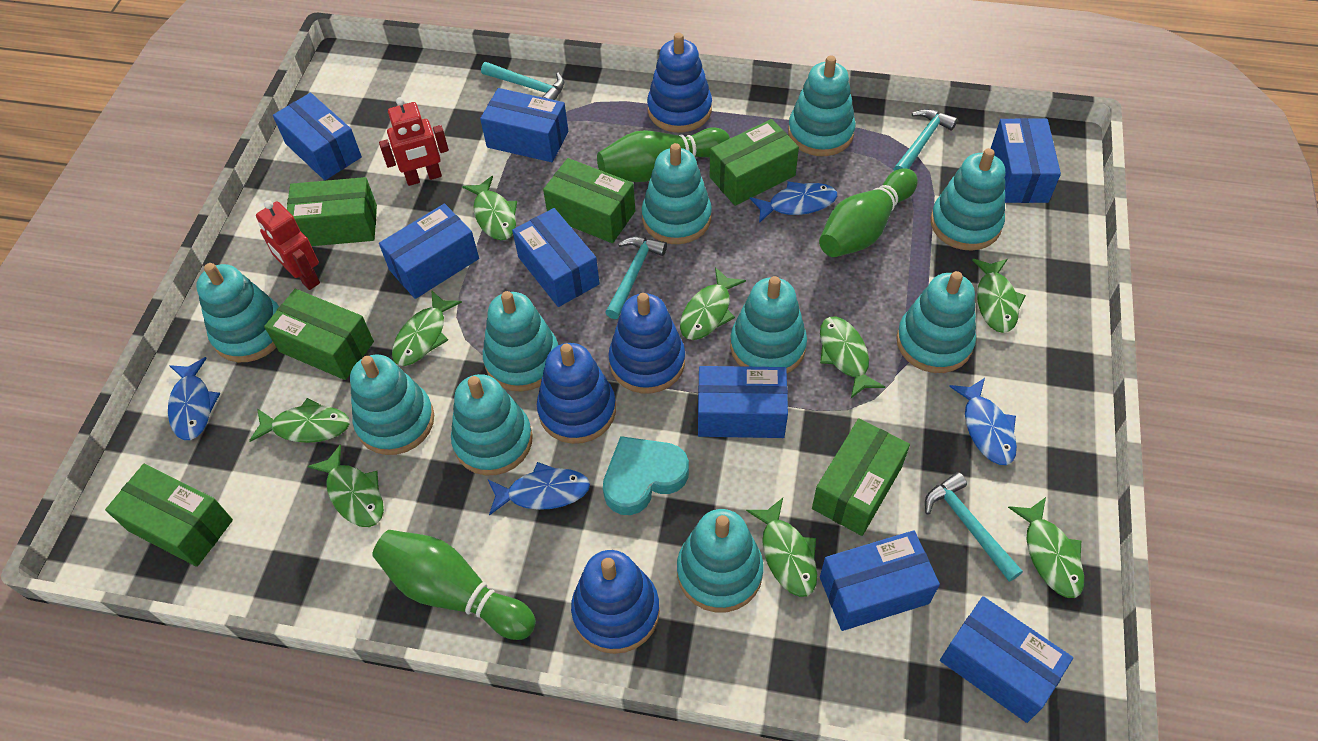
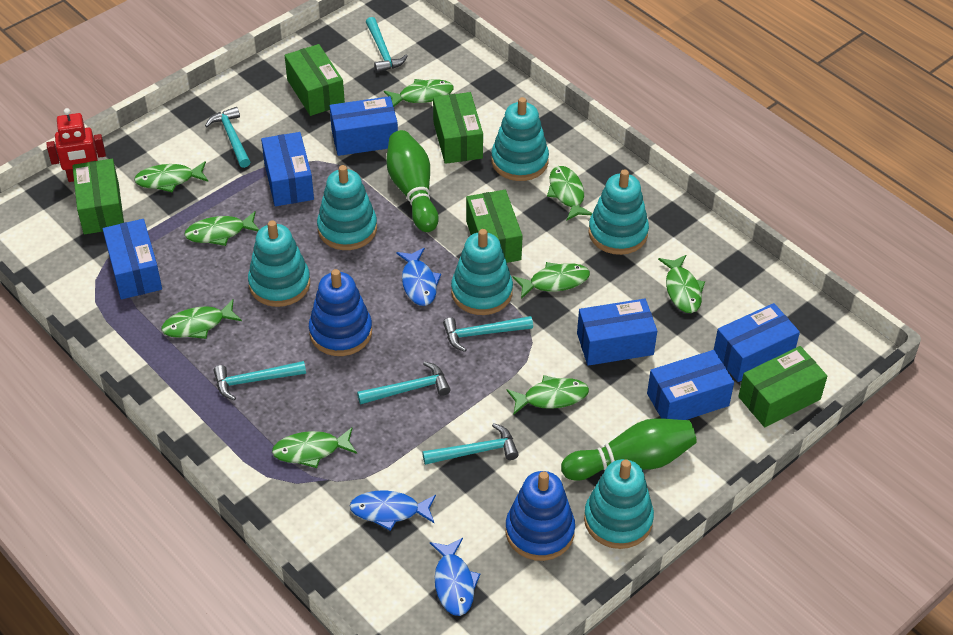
blue box: 8 -> 6
blue fish: 4 -> 3
blue stacking toy: 4 -> 2
green bowling pin: 3 -> 2
green box: 6 -> 5
red robot: 2 -> 1
turquoise hammer: 4 -> 6
turquoise heart: 1 -> 0
turquoise stacking toy: 10 -> 6

